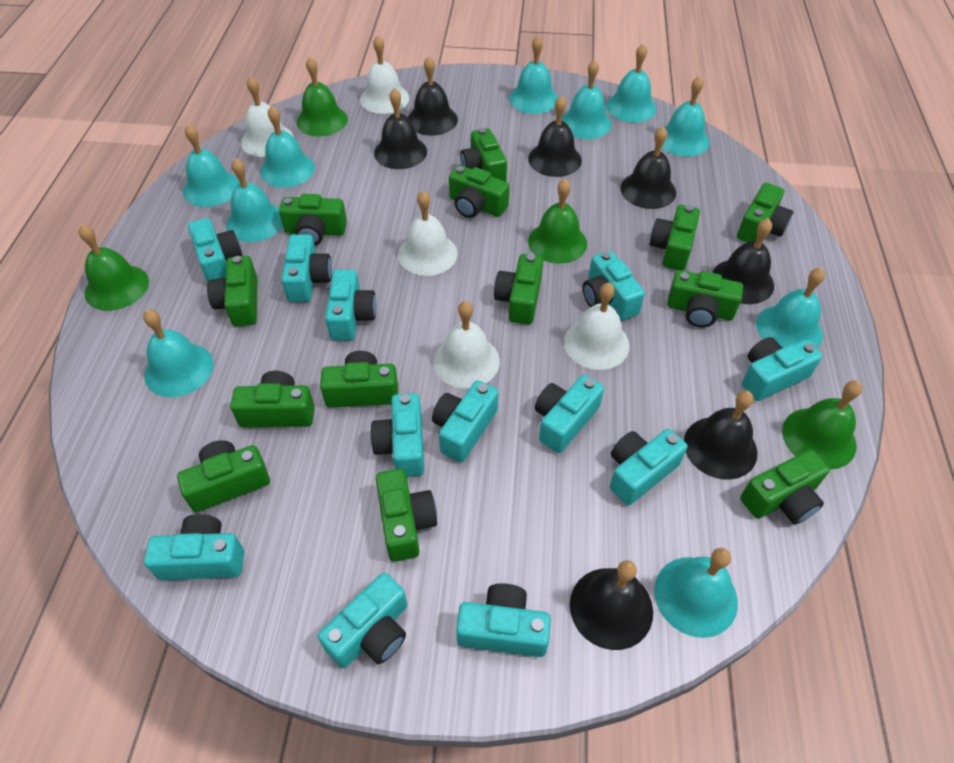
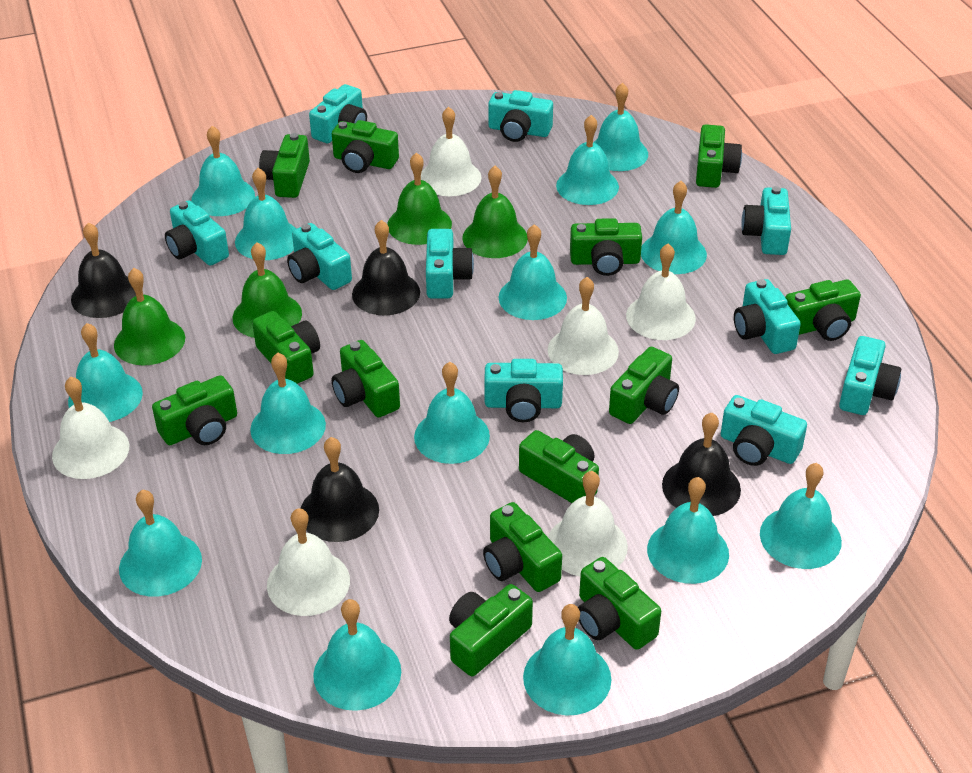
black bell: 7 -> 4
turquoise bell: 10 -> 14
turquoise camera: 12 -> 10
white bell: 5 -> 6

